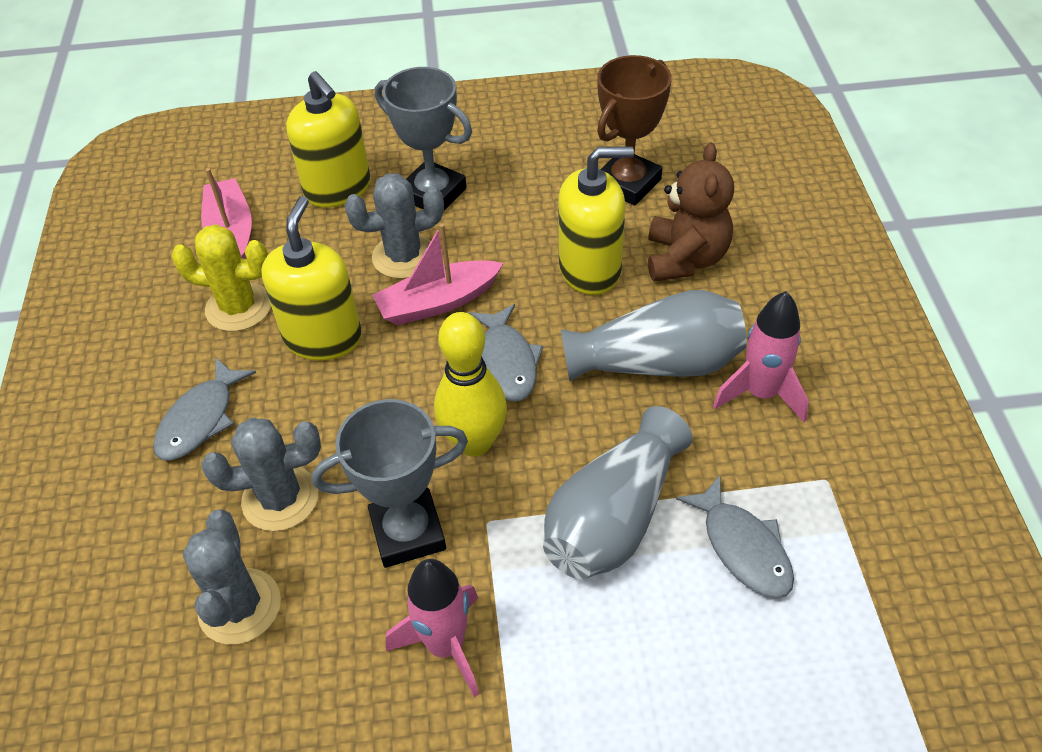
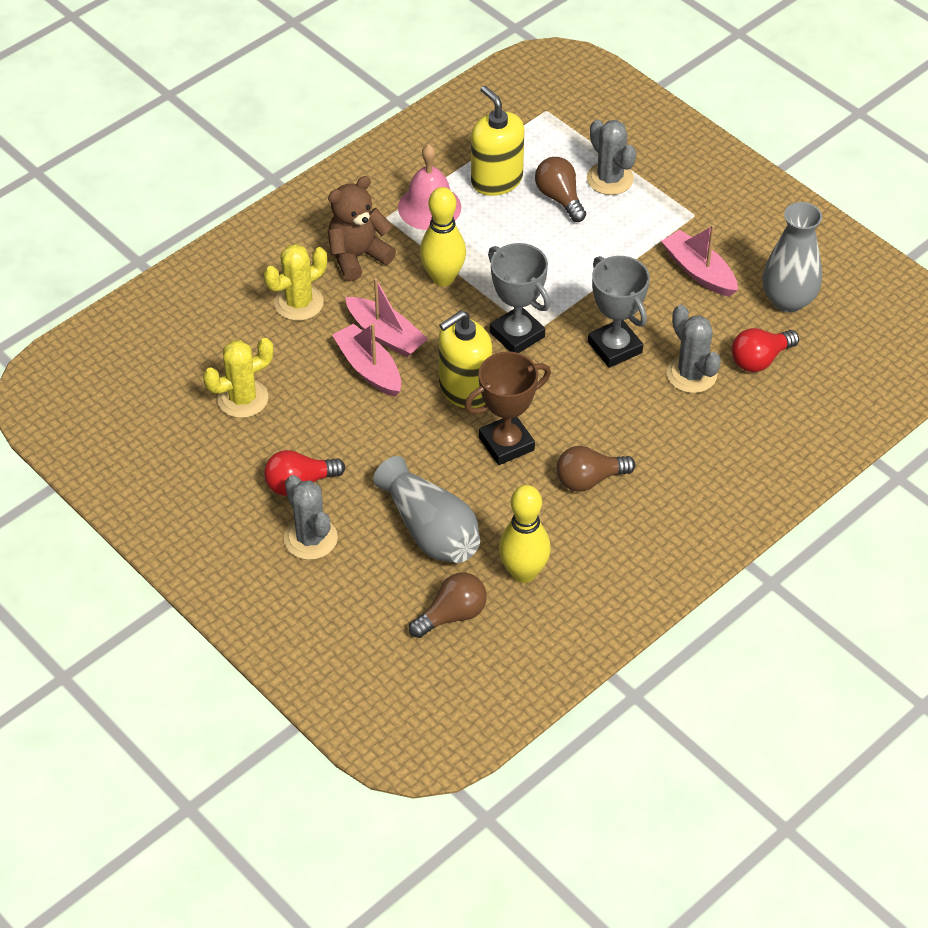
brown light bulb: 0 -> 3
grey fish: 3 -> 0
pink bell: 0 -> 1
pink boat: 2 -> 3
pink rocket: 2 -> 0
red light bulb: 0 -> 2
yellow bowling pin: 1 -> 2
yellow cactus: 1 -> 2
yellow soap dispenser: 3 -> 2

